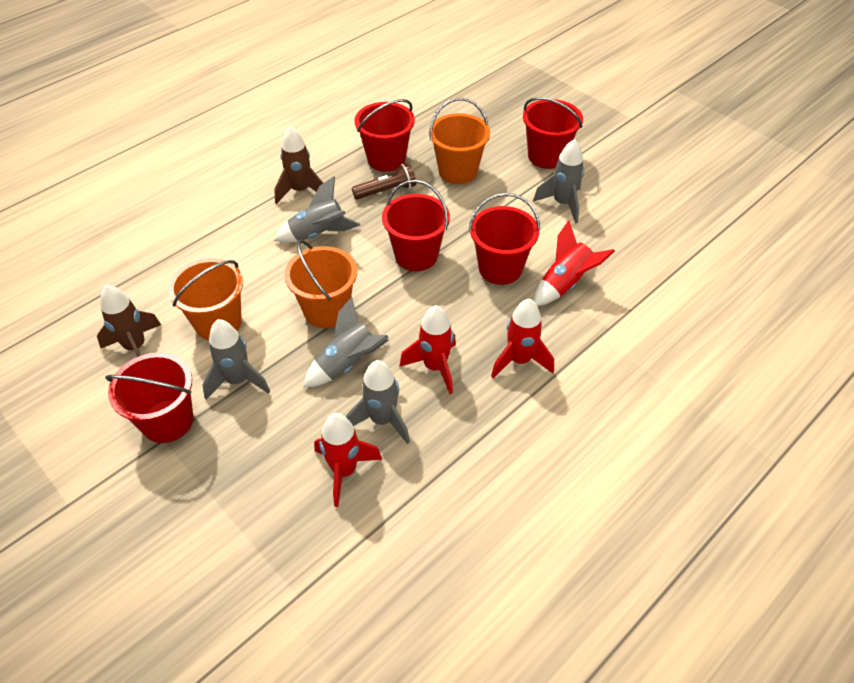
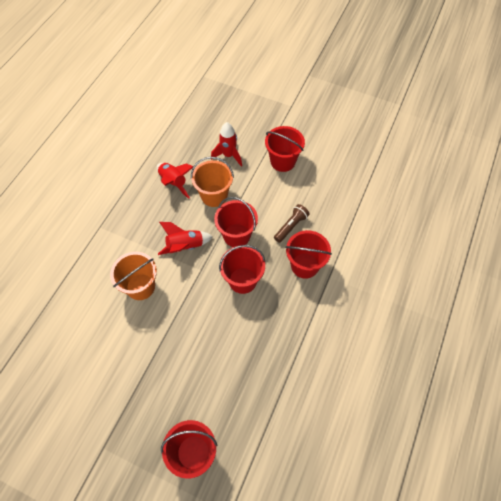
brown rocket: 2 -> 0
grey rocket: 5 -> 0
orange bucket: 3 -> 2
red rocket: 4 -> 3

